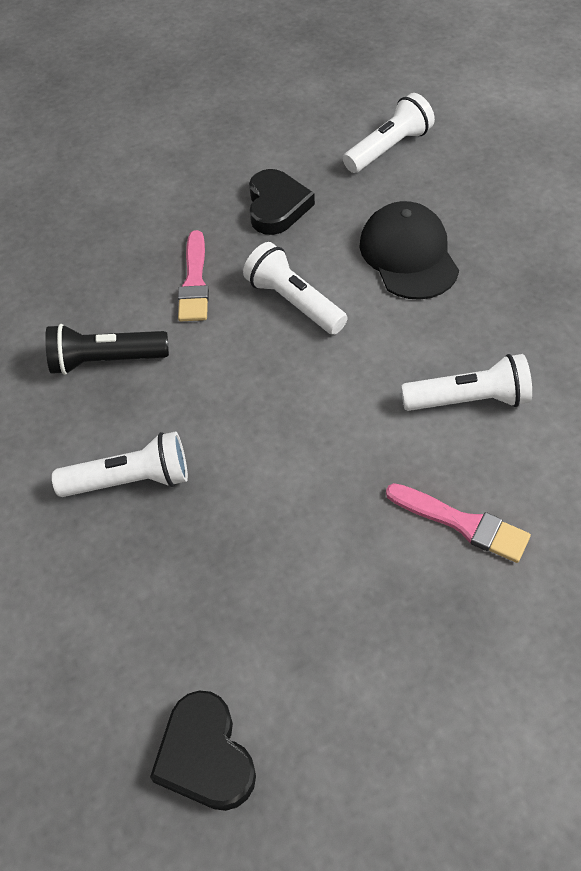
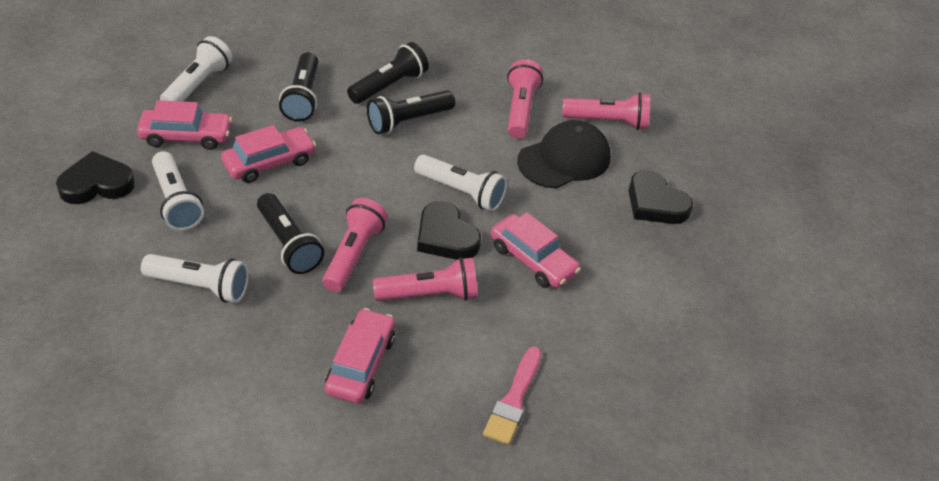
black flashlight: 1 -> 4
black heart: 2 -> 3
pink brush: 2 -> 1
pink car: 0 -> 4
pink flashlight: 0 -> 4

